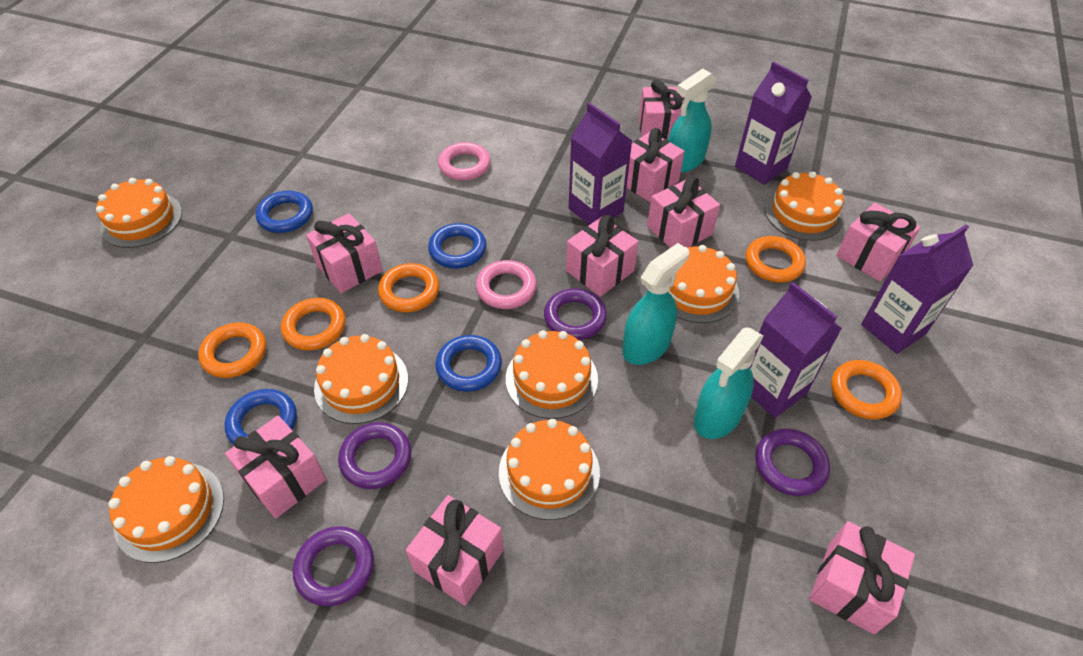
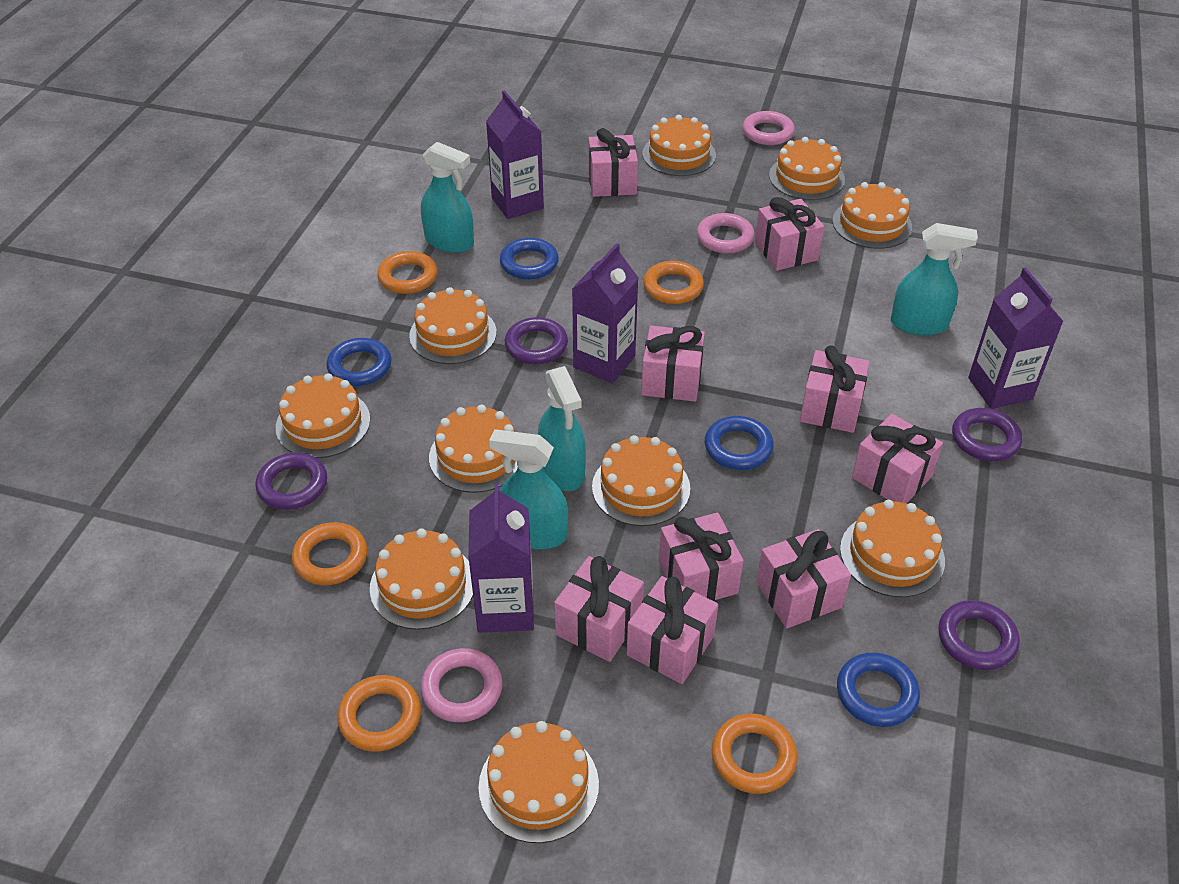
orange cake: 7 -> 10
pink ring: 2 -> 3
turquoise spray bottle: 3 -> 4

